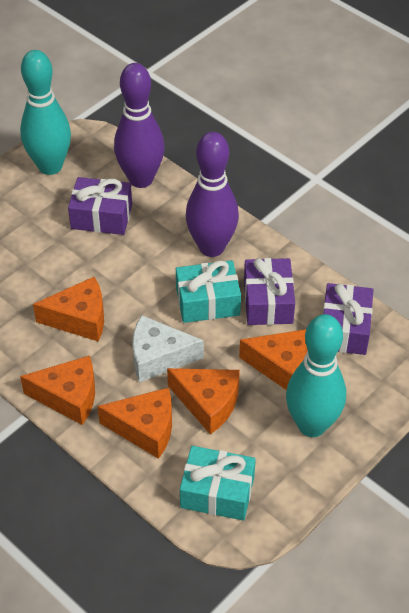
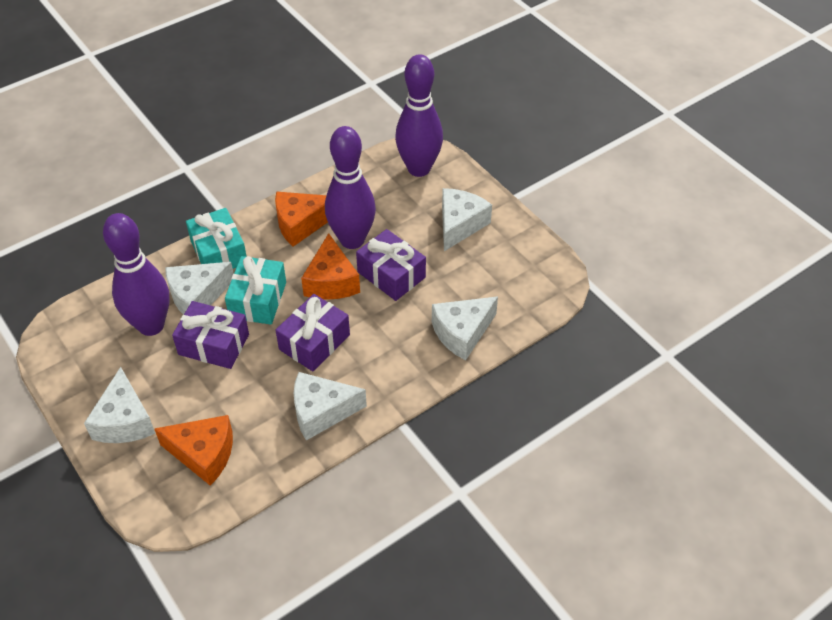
orange cheese: 5 -> 3
purple bowling pin: 2 -> 3
turquoise bowling pin: 2 -> 0
white cheese: 1 -> 5

